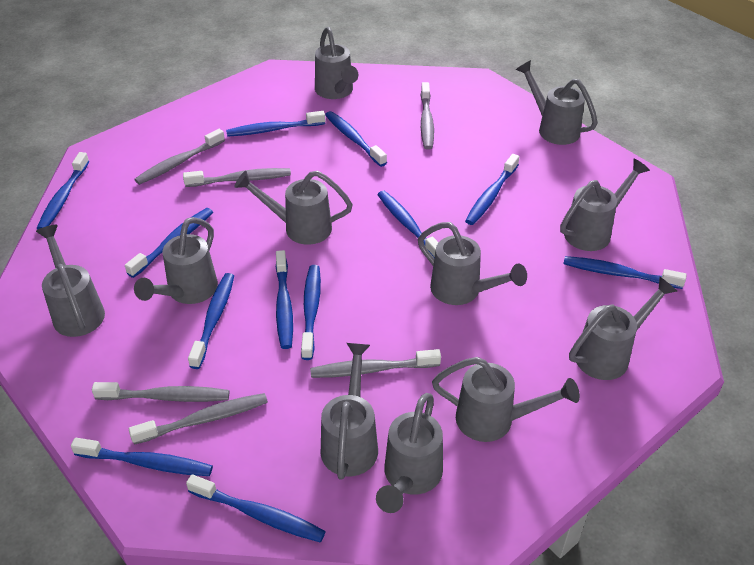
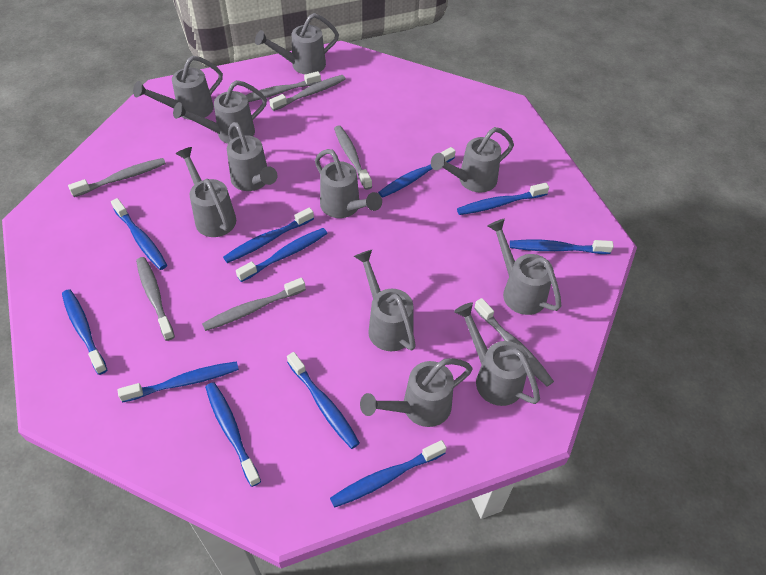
blue toothbrush: 12 -> 11
grey toothbrush: 6 -> 7

